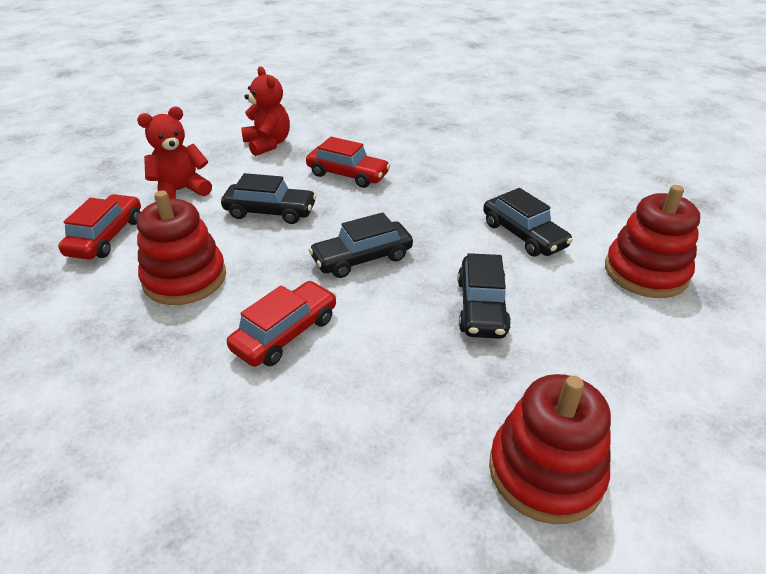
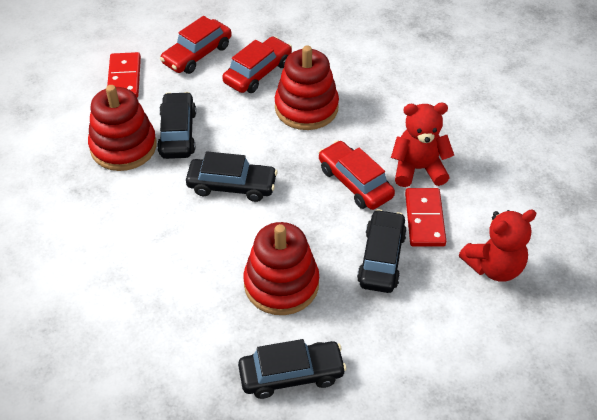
red domino: 0 -> 2

